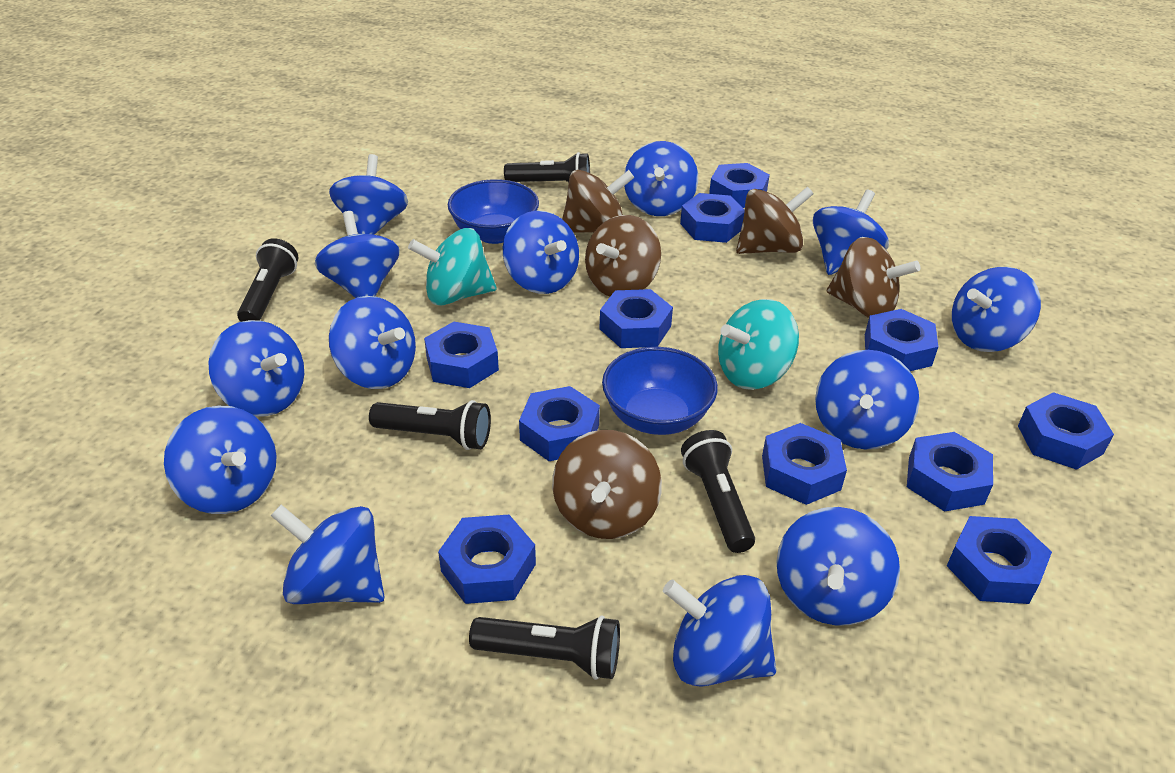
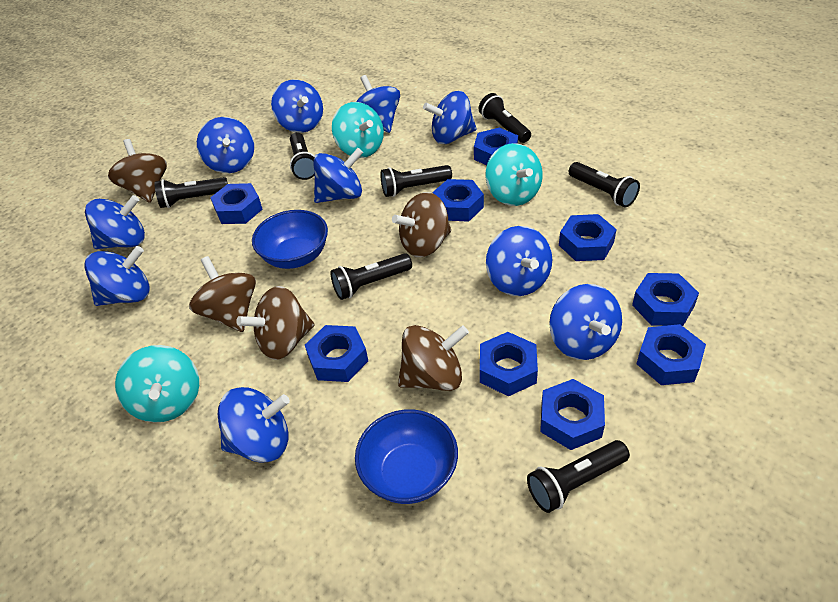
black flashlight: 5 -> 7
blue nut: 11 -> 9
blue spinning top: 13 -> 10
turquoise spinning top: 2 -> 3

